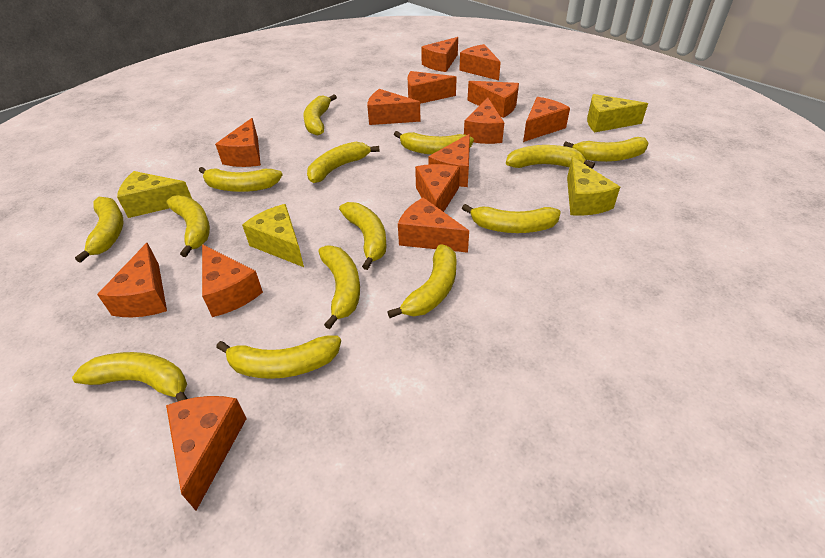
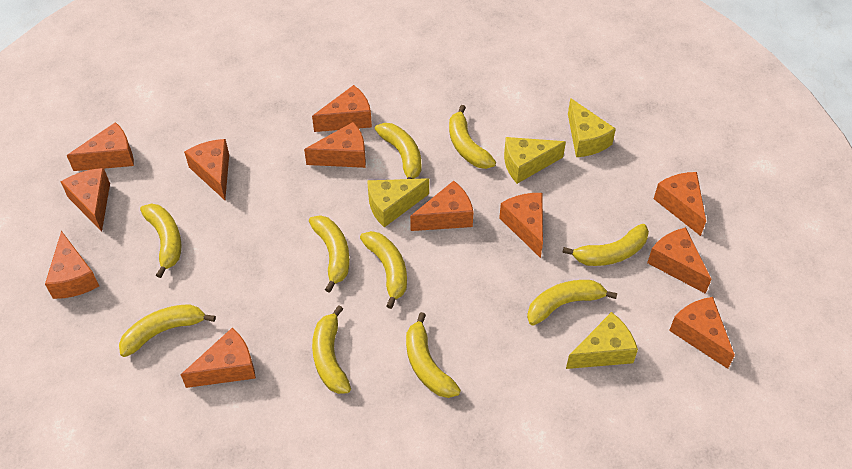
orange cheese: 14 -> 12
yellow banana: 14 -> 10

